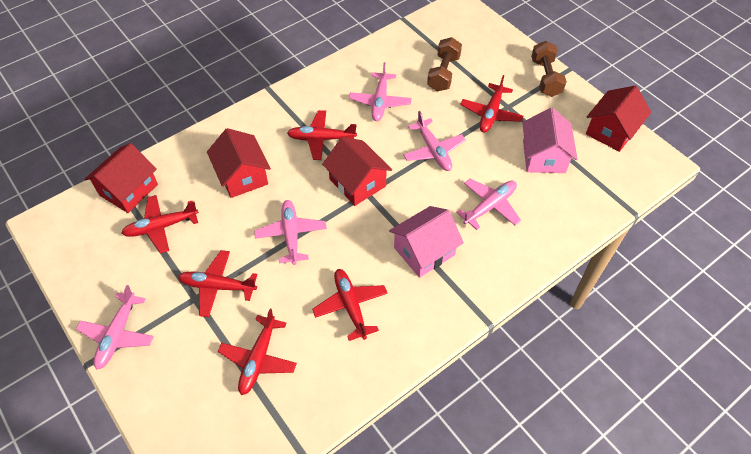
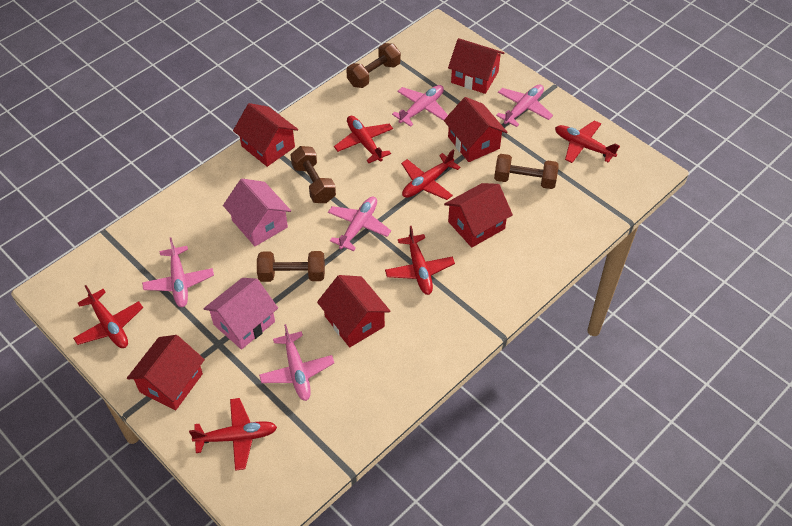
brown dumbbell: 2 -> 4
red house: 4 -> 6

